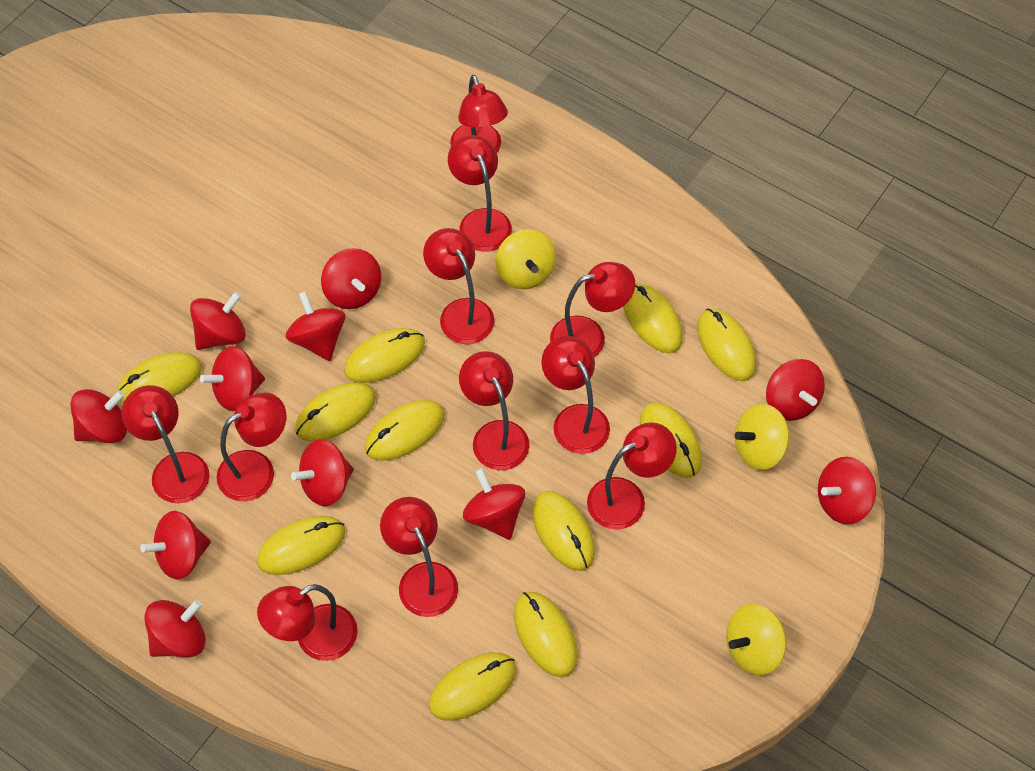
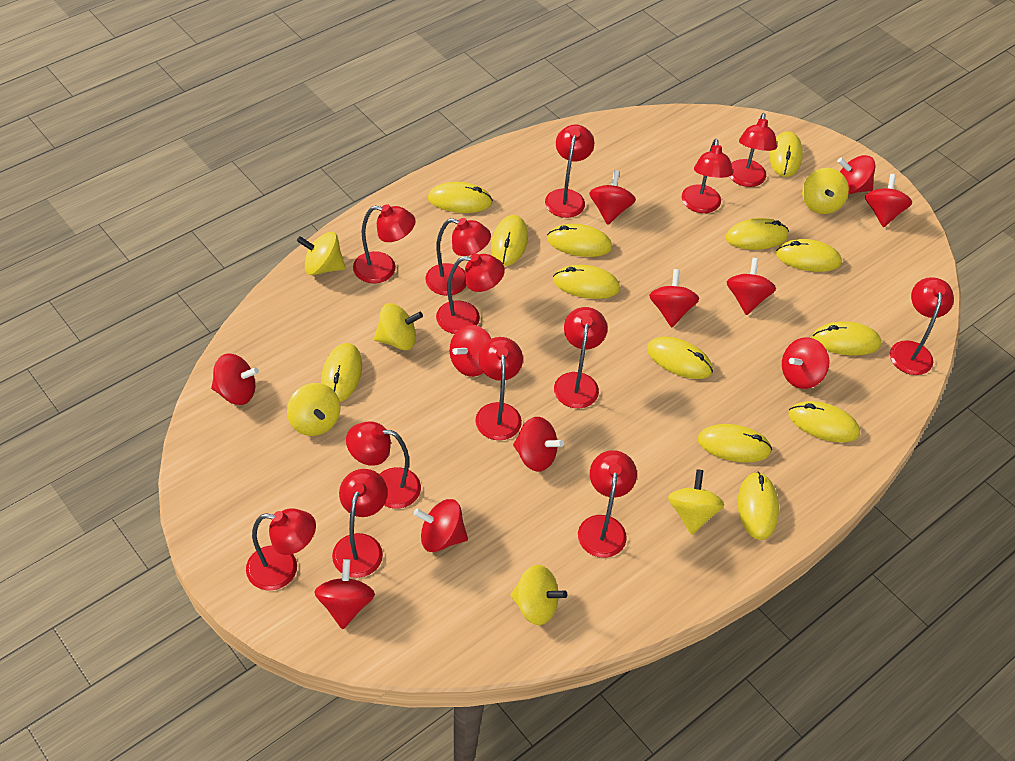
red lamp: 11 -> 13
yellow mouse: 11 -> 13
yellow spinning top: 3 -> 6

